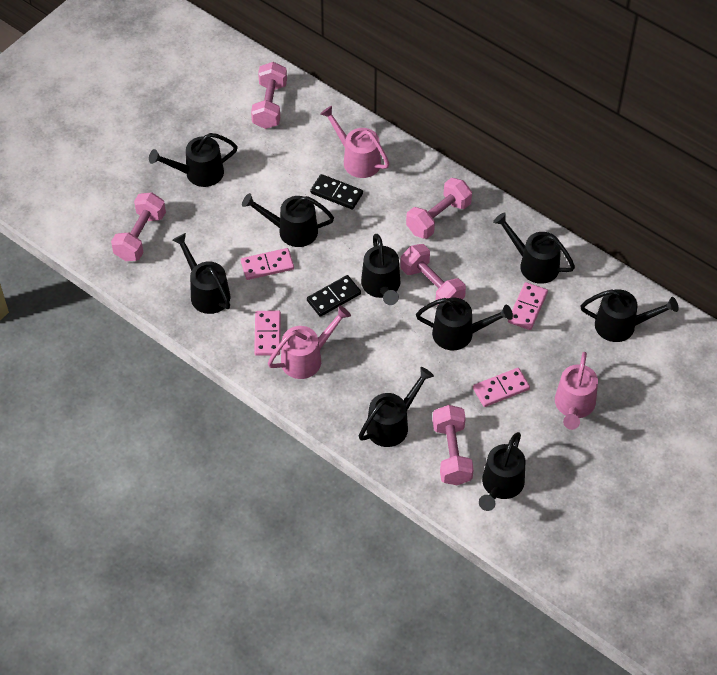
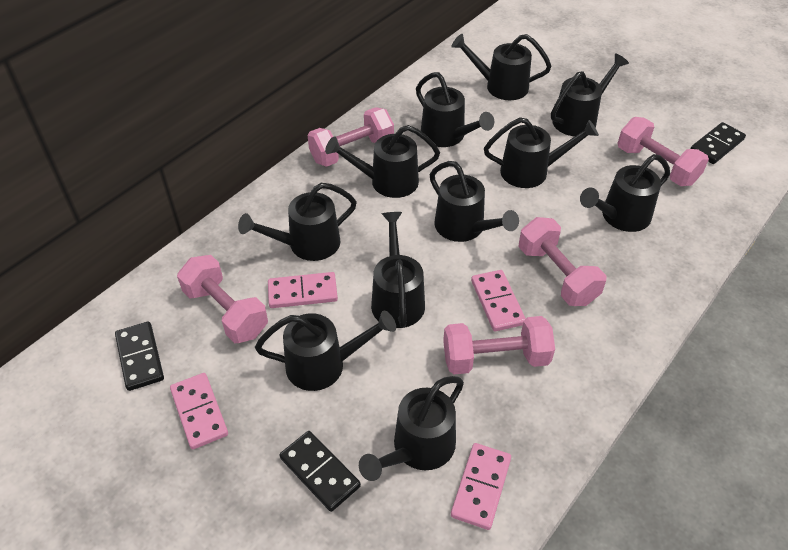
black domino: 2 -> 3
black watering can: 9 -> 11
pink watering can: 3 -> 0

